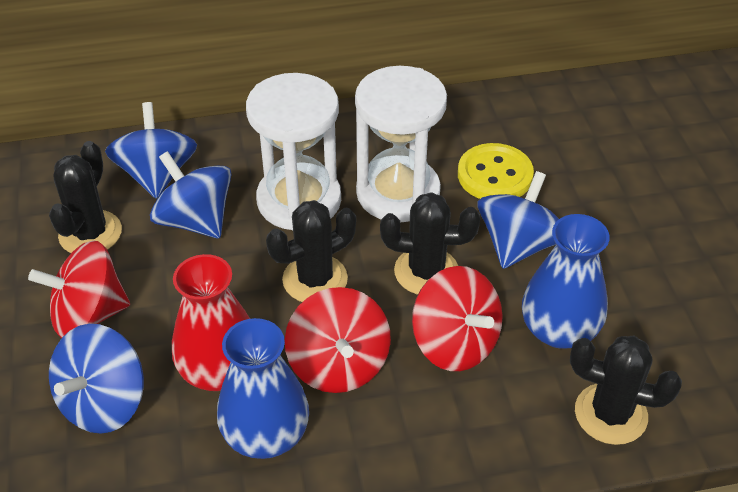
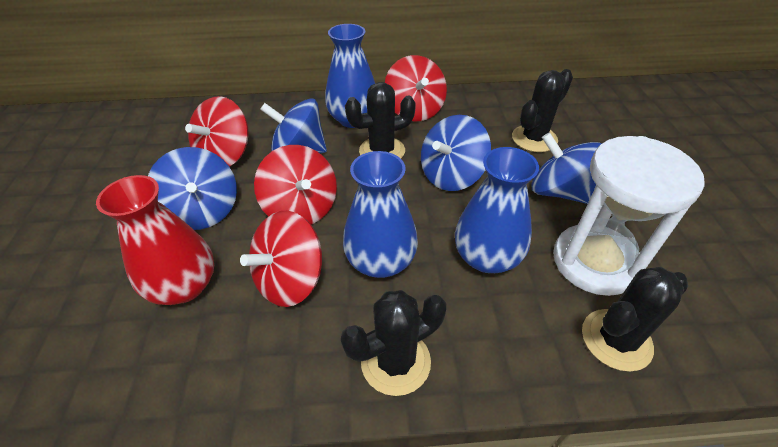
blue vase: 2 -> 3
red spinning top: 3 -> 4
white hourglass: 2 -> 1
yellow button: 1 -> 0

